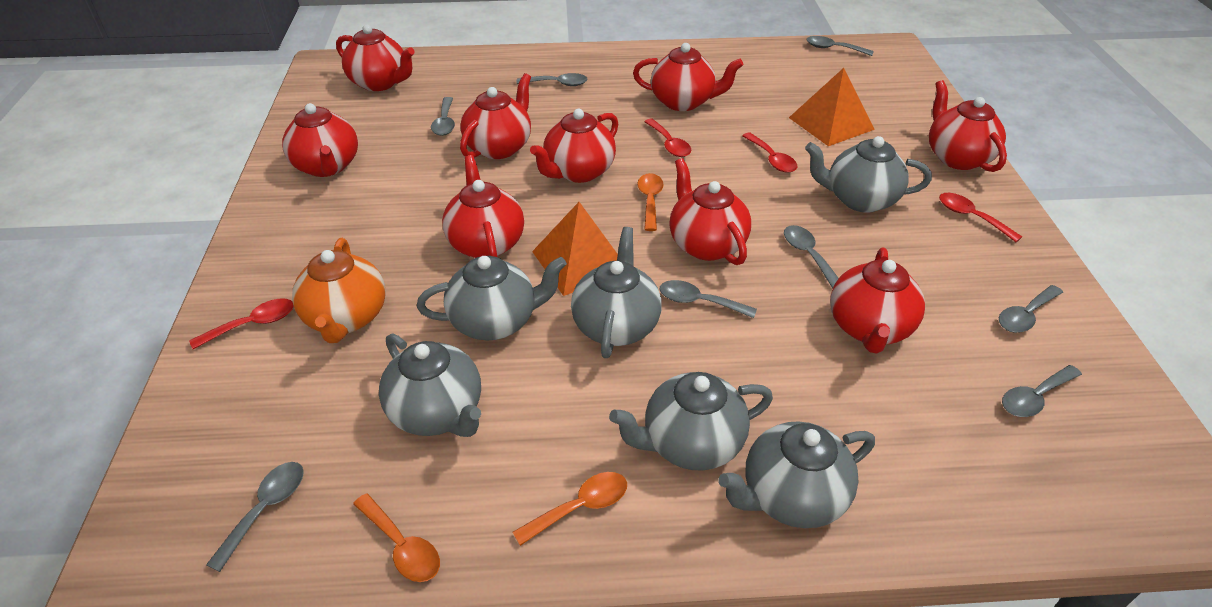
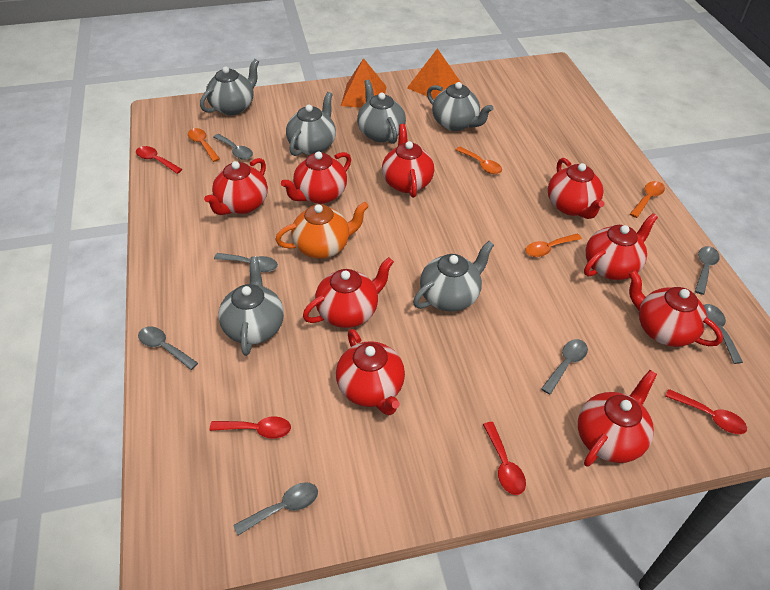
grey spoon: 8 -> 7
orange spoon: 3 -> 4

